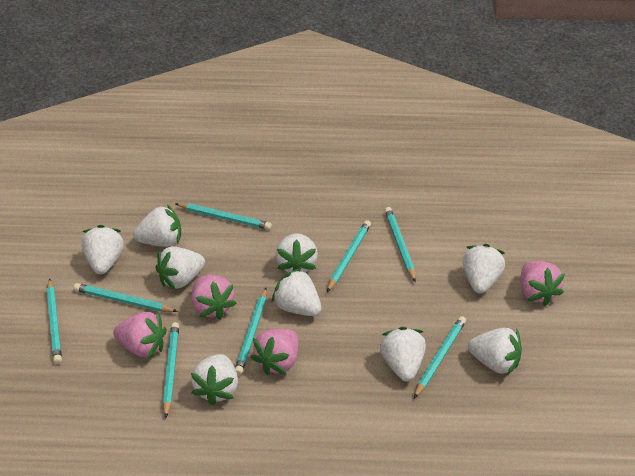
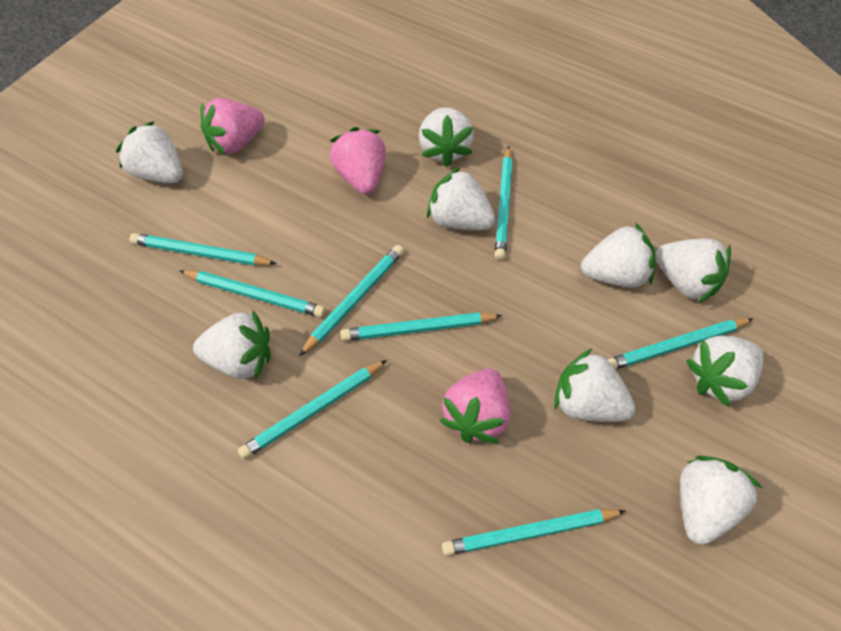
pink strawberry: 4 -> 3

